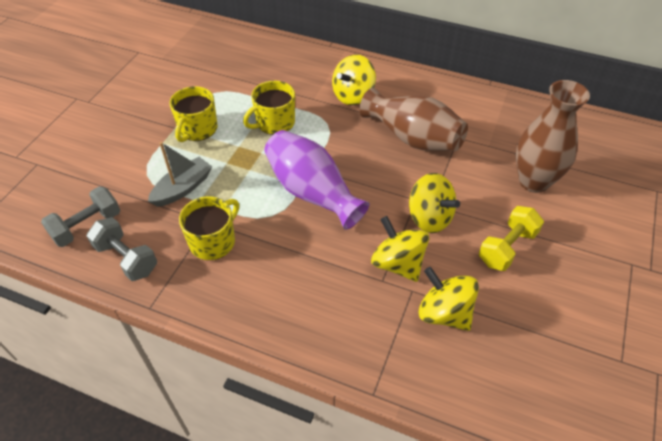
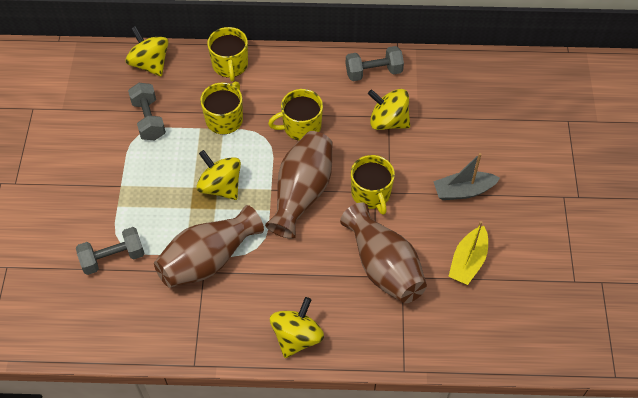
brown vase: 2 -> 3
grey dumbbell: 2 -> 3
purple vase: 1 -> 0
yellow boat: 0 -> 1
yellow dumbbell: 1 -> 0
yellow mug: 3 -> 4

